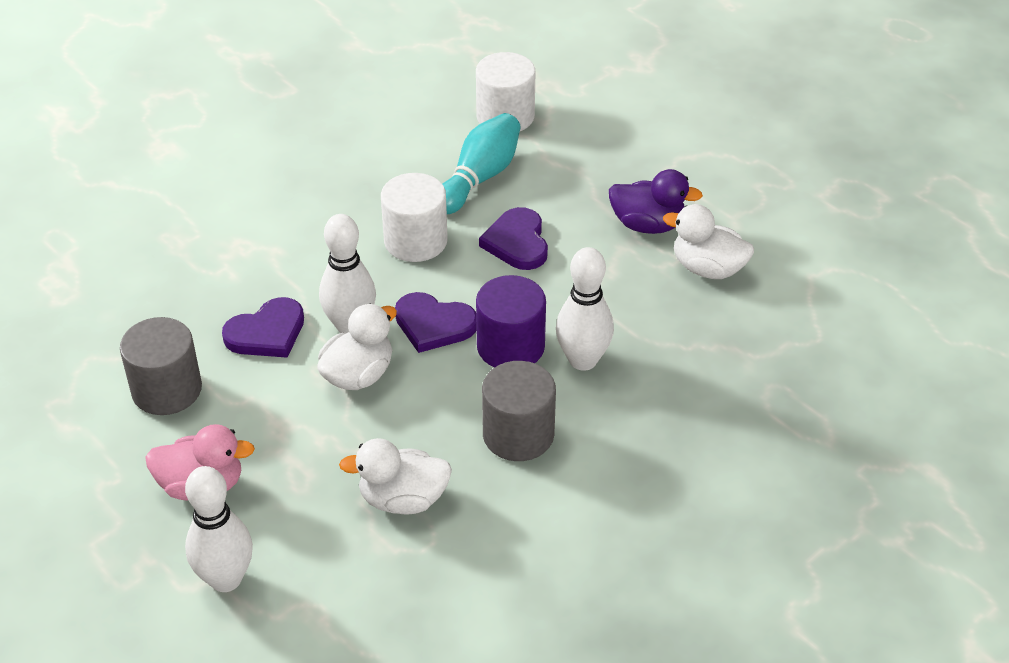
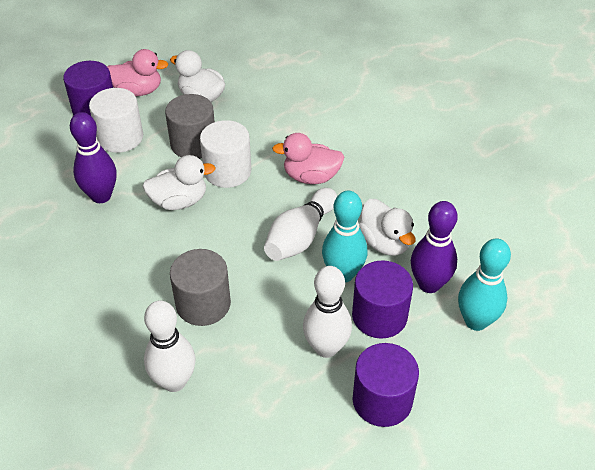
pink duck: 1 -> 2
purple bowling pin: 0 -> 2
purple cylinder: 1 -> 3
purple duck: 1 -> 0
purple heart: 3 -> 0
turquoise bowling pin: 1 -> 2

